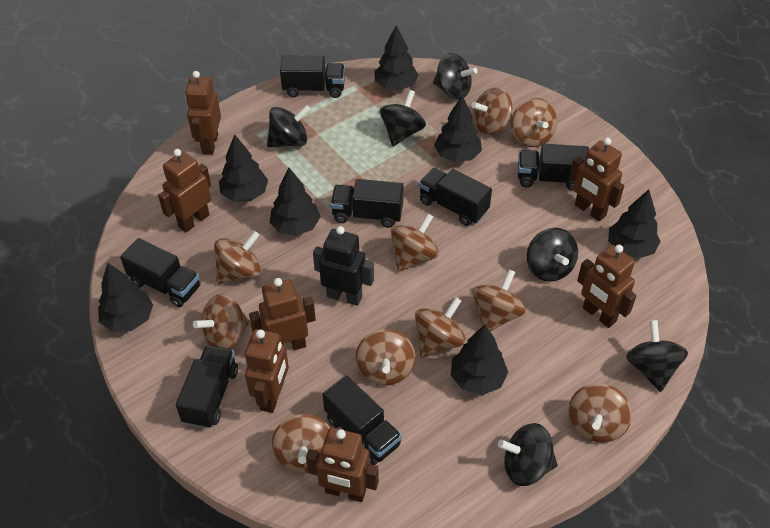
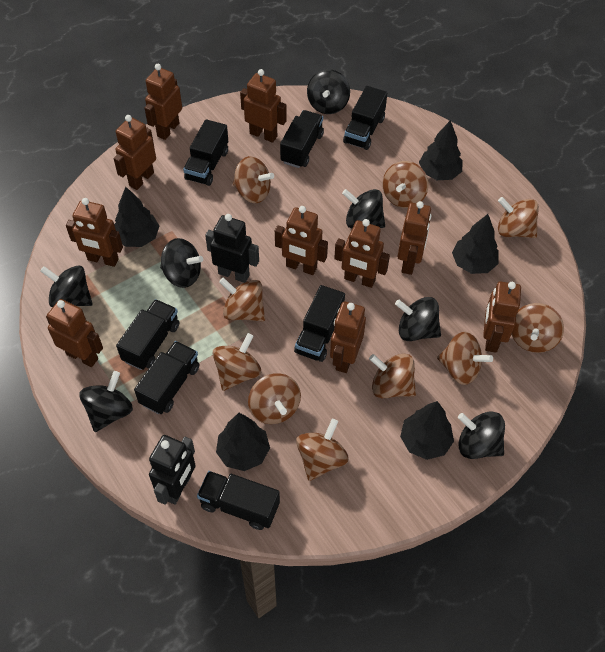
black robot: 1 -> 2
black spinning top: 6 -> 7
black tree: 7 -> 5
brown robot: 7 -> 10

